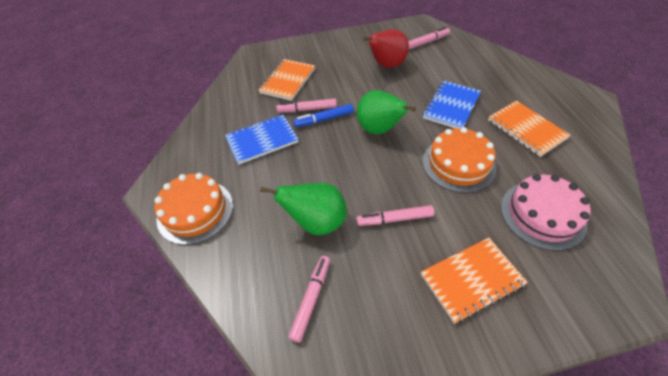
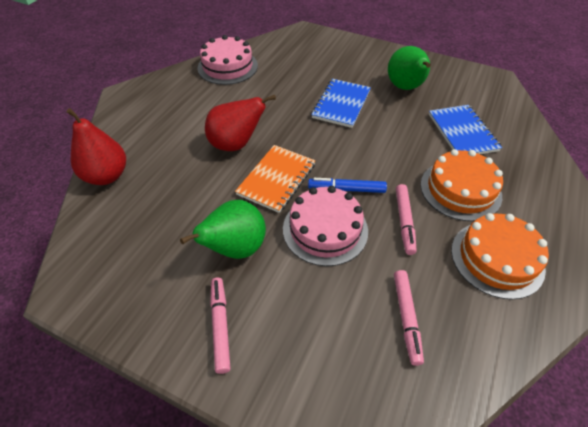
orange notebook: 3 -> 1
pink cake: 1 -> 2
pink marker: 4 -> 3
red pear: 1 -> 2

